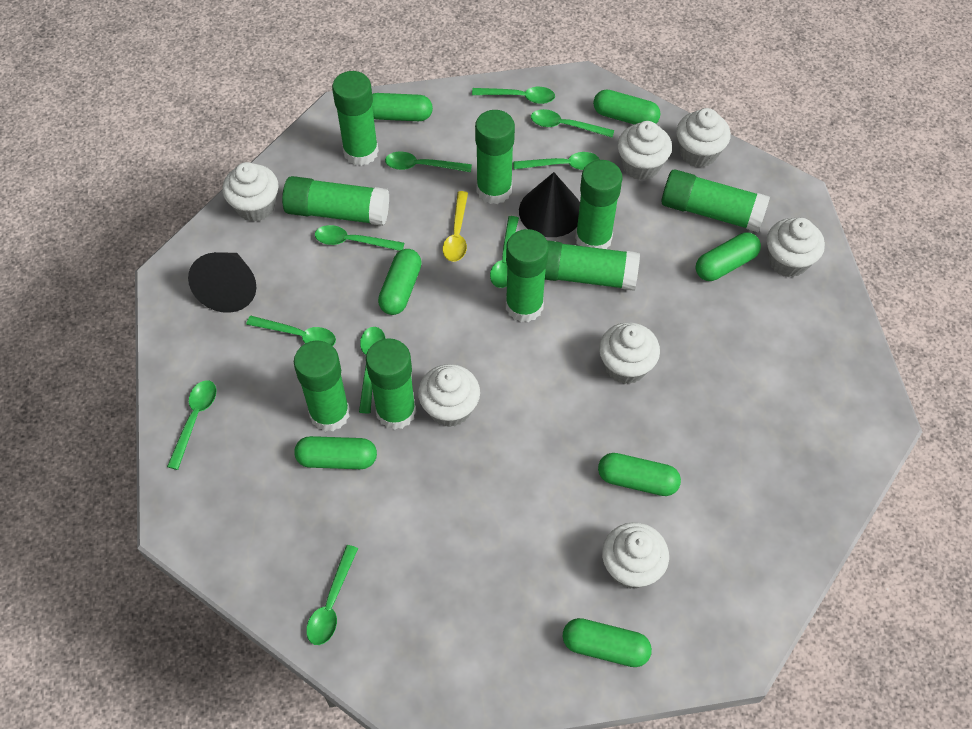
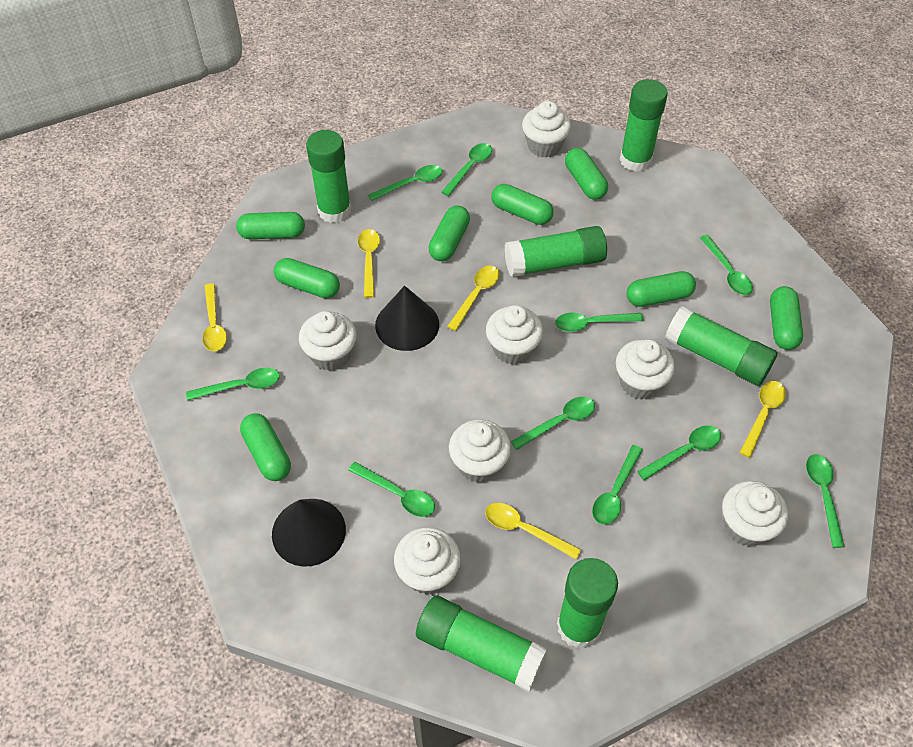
green capsule: 7 -> 8
green glue stick: 9 -> 6
yellow spoon: 1 -> 5

